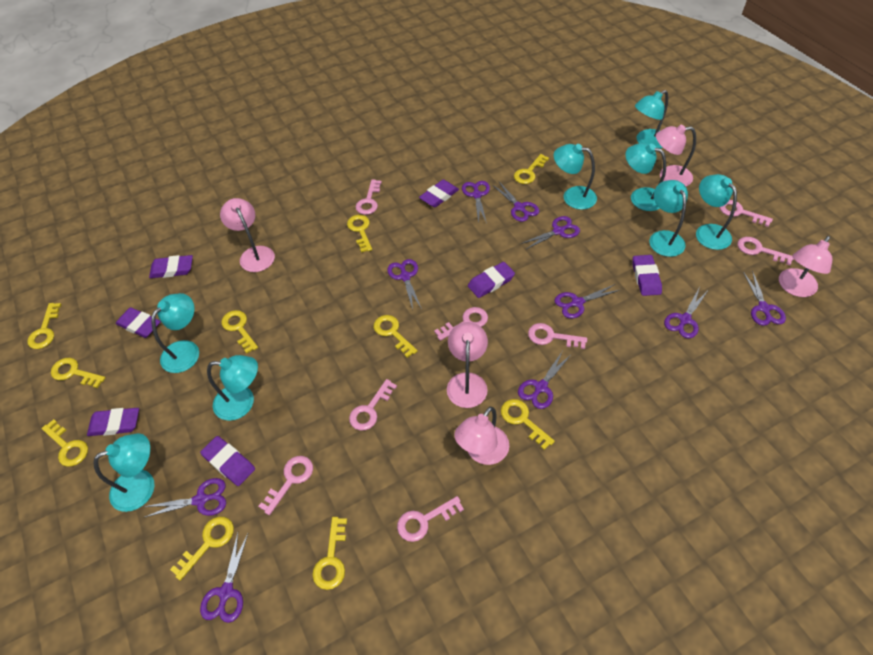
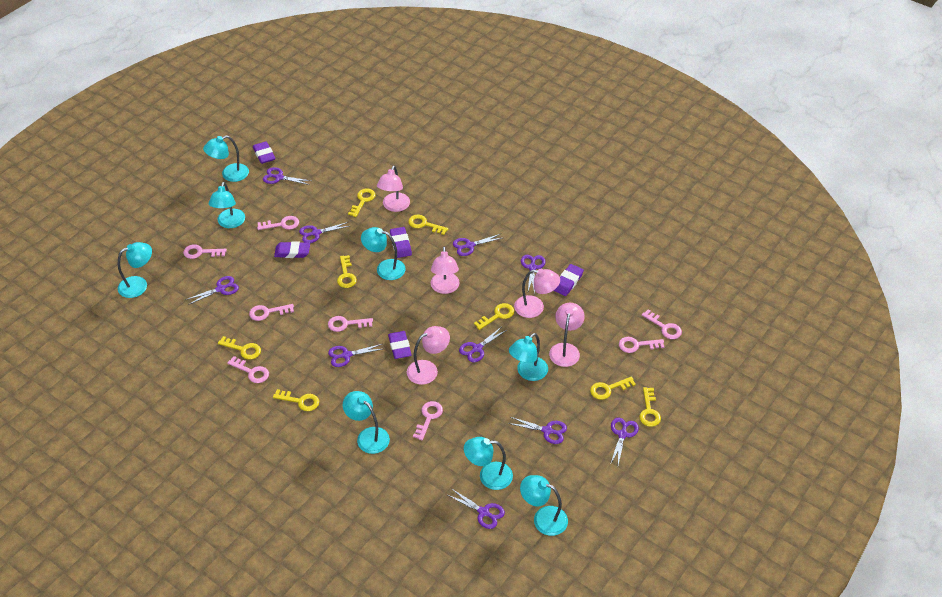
purple eraser: 7 -> 5
yellow key: 10 -> 8

